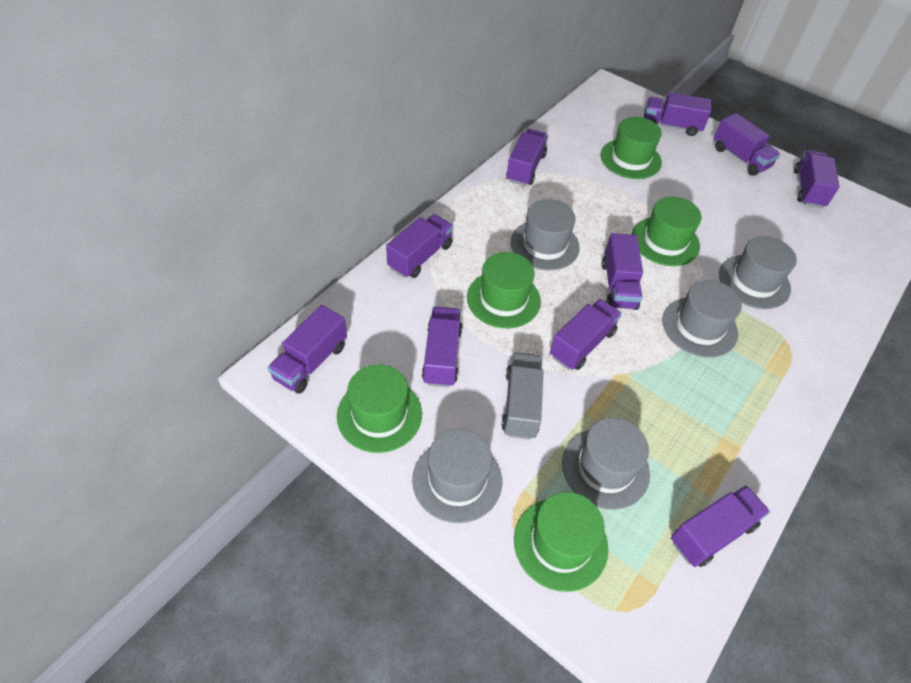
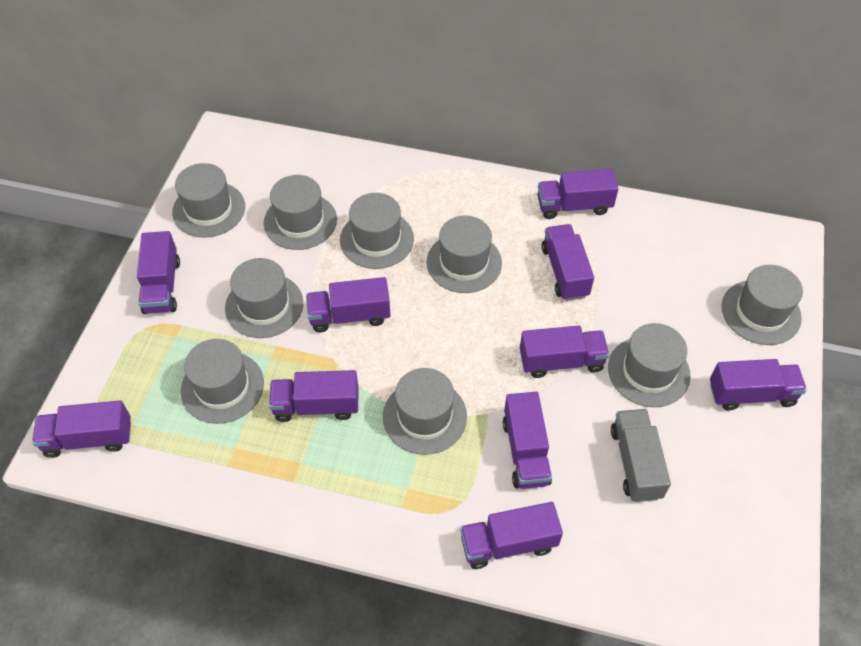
green hat: 5 -> 0
grey hat: 5 -> 9

